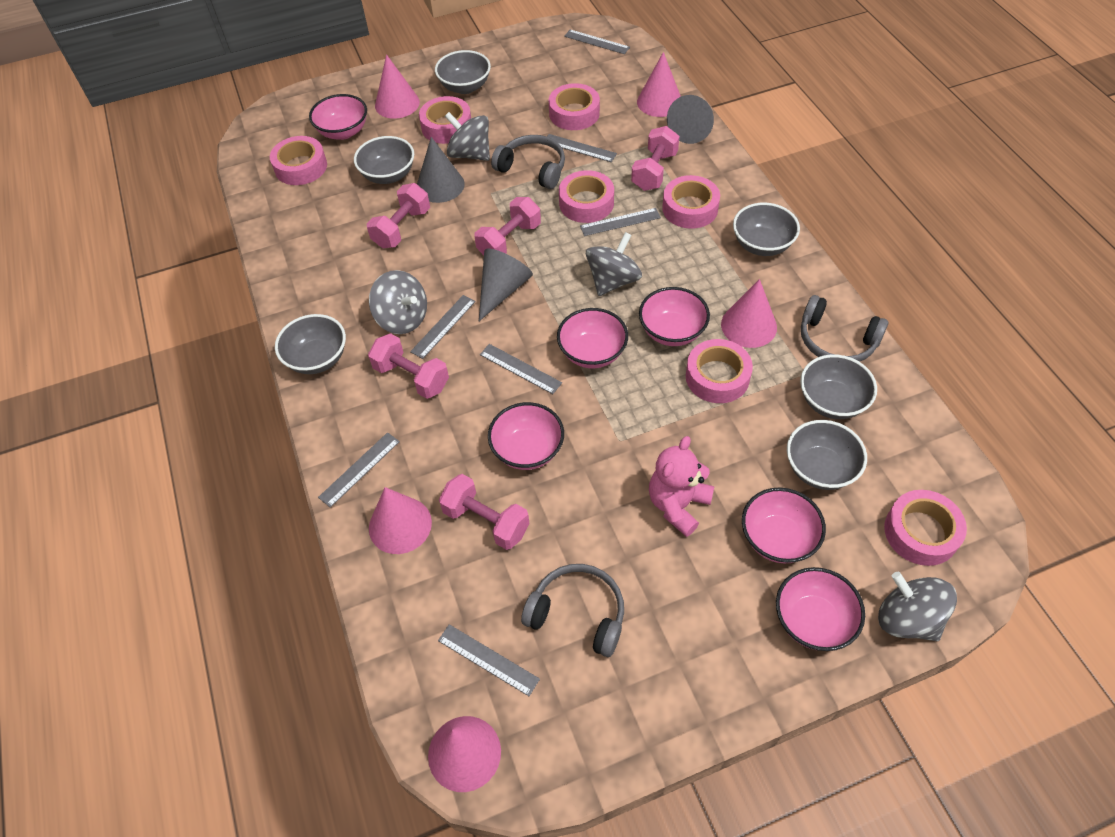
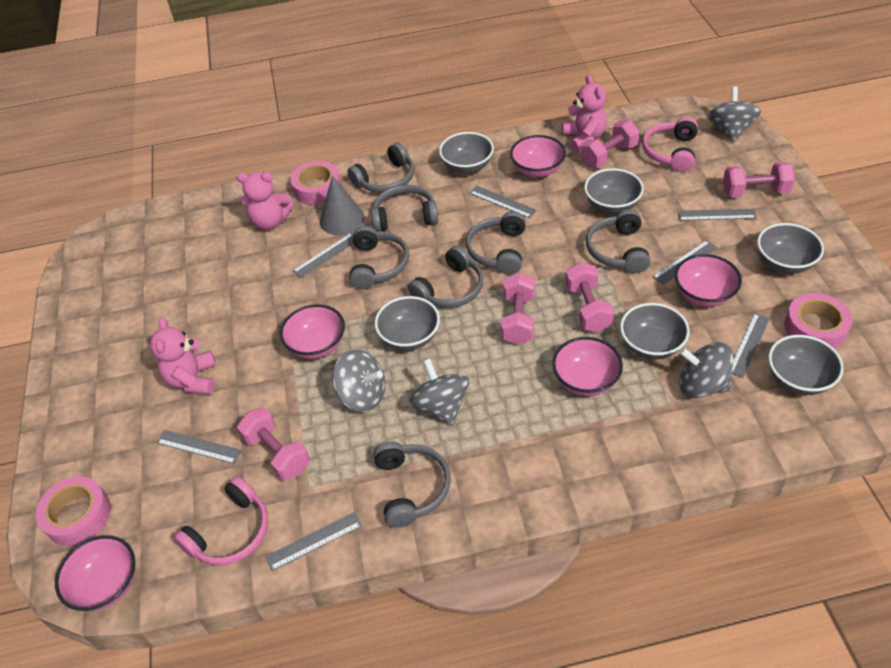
grey cone: 3 -> 1
grey headphones: 3 -> 7
pink bowl: 6 -> 5
pink cone: 5 -> 0
pink headphones: 0 -> 2
pink tape: 7 -> 3
pink teddy bear: 1 -> 3

